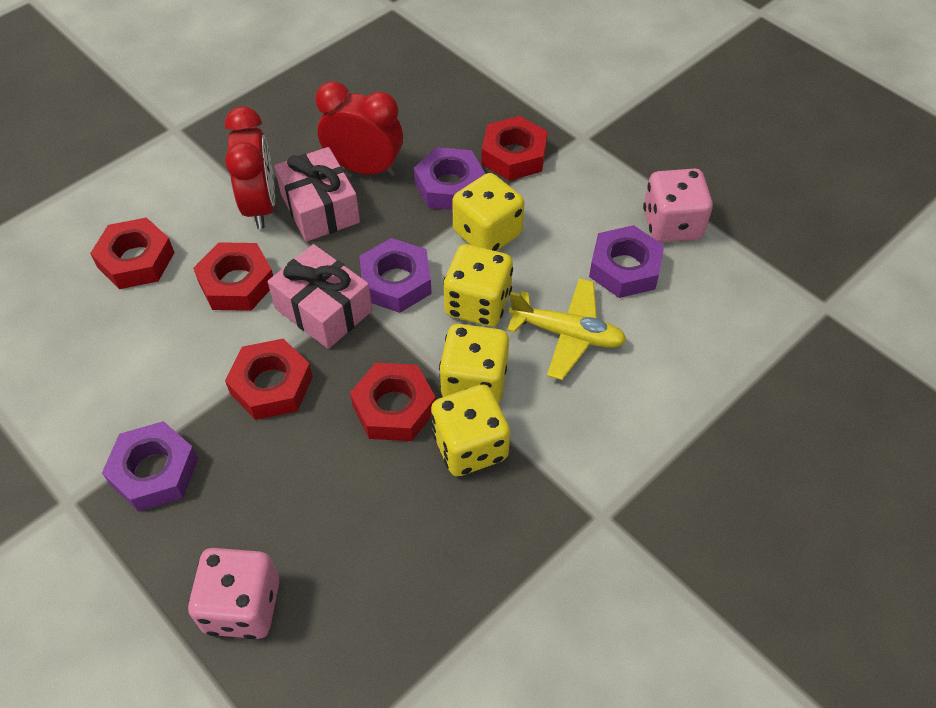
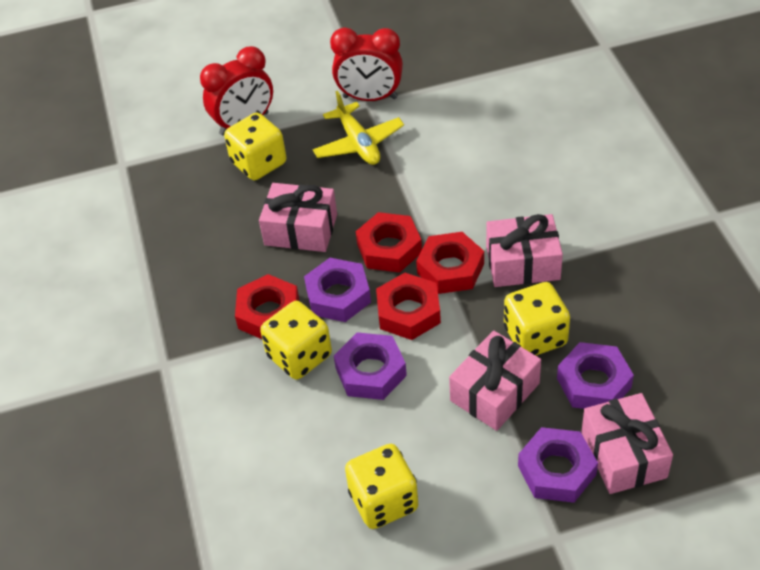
pink dice: 2 -> 0
pink gift: 2 -> 4
red nut: 5 -> 4

